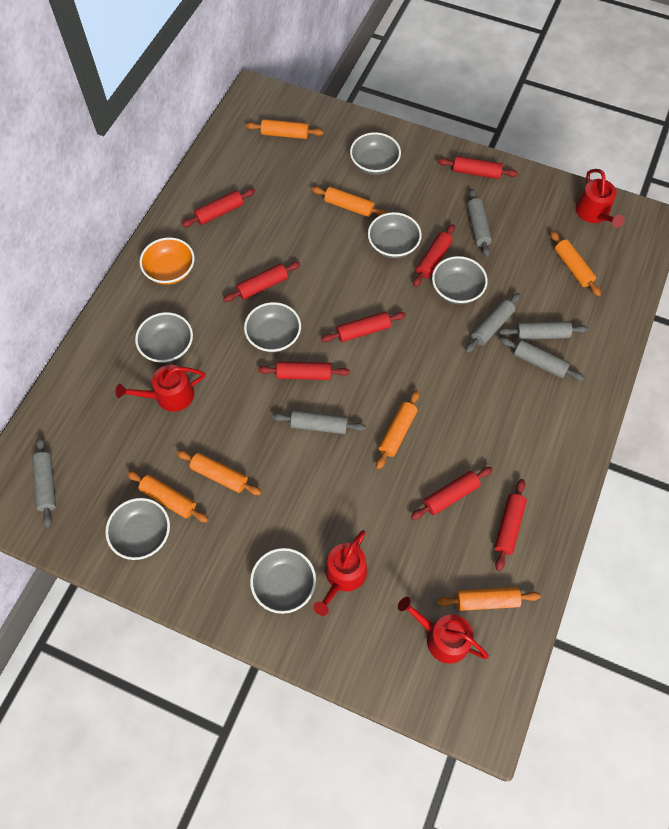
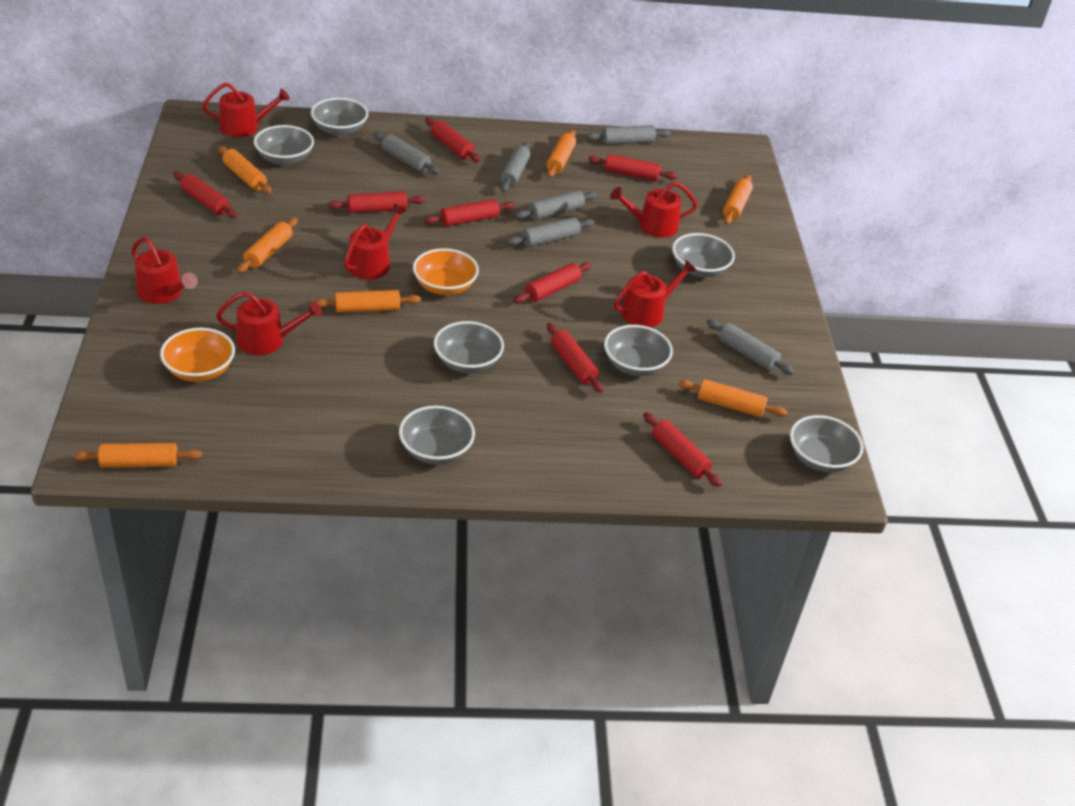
orange bowl: 1 -> 2
red watering can: 4 -> 6

